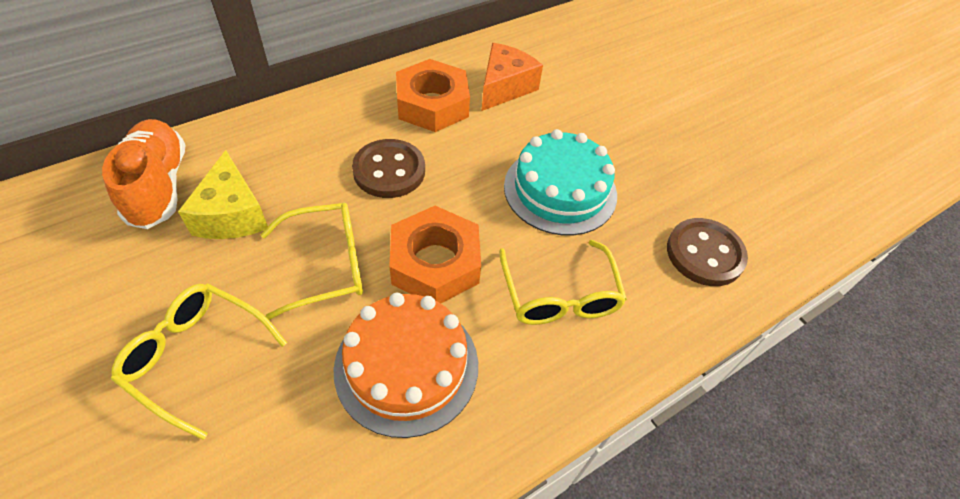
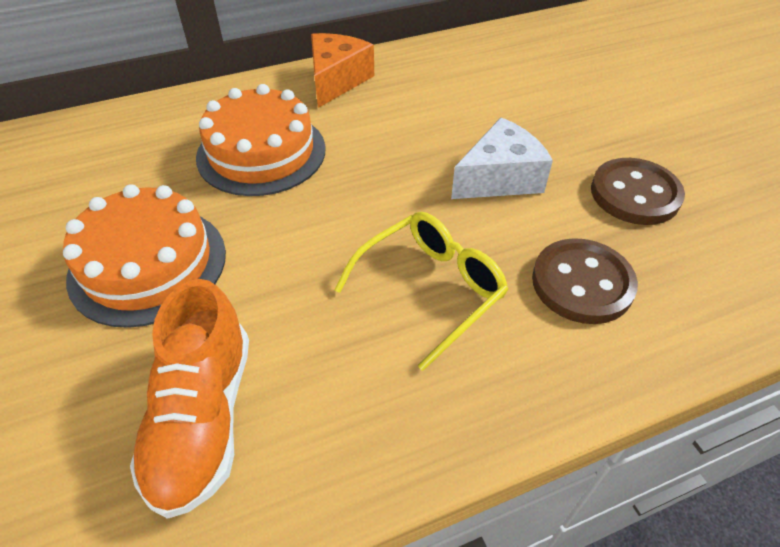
orange cake: 1 -> 2
orange nut: 2 -> 0
turquoise cake: 1 -> 0
white cheese: 0 -> 1
yellow cheese: 1 -> 0
yellow glasses: 3 -> 1

